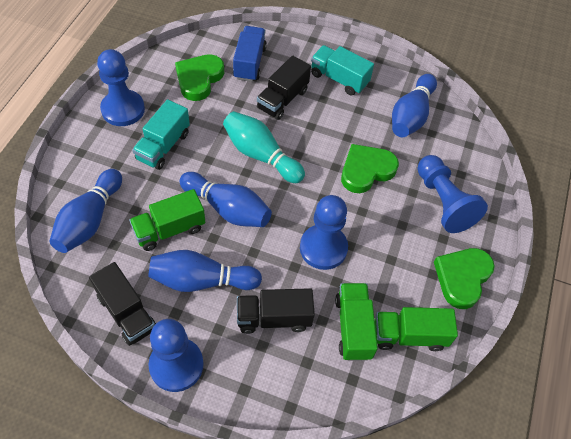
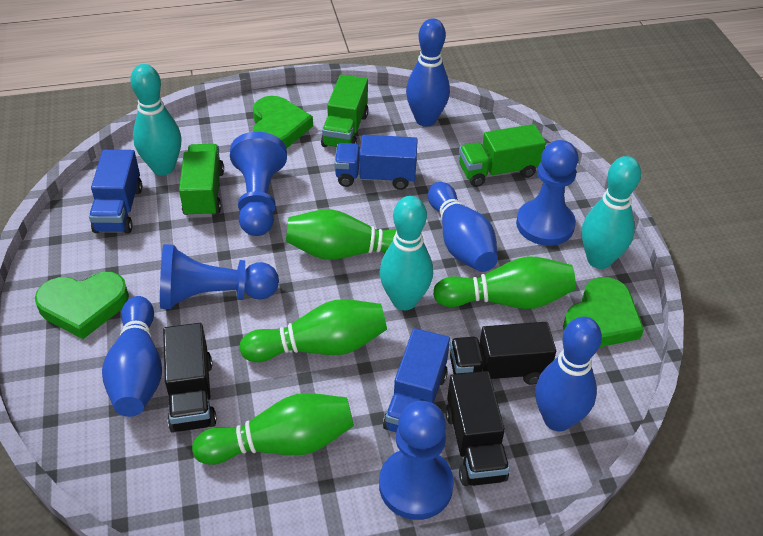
blue truck: 1 -> 3
green bowling pin: 0 -> 4
turquoise bowling pin: 1 -> 3
turquoise truck: 2 -> 0

